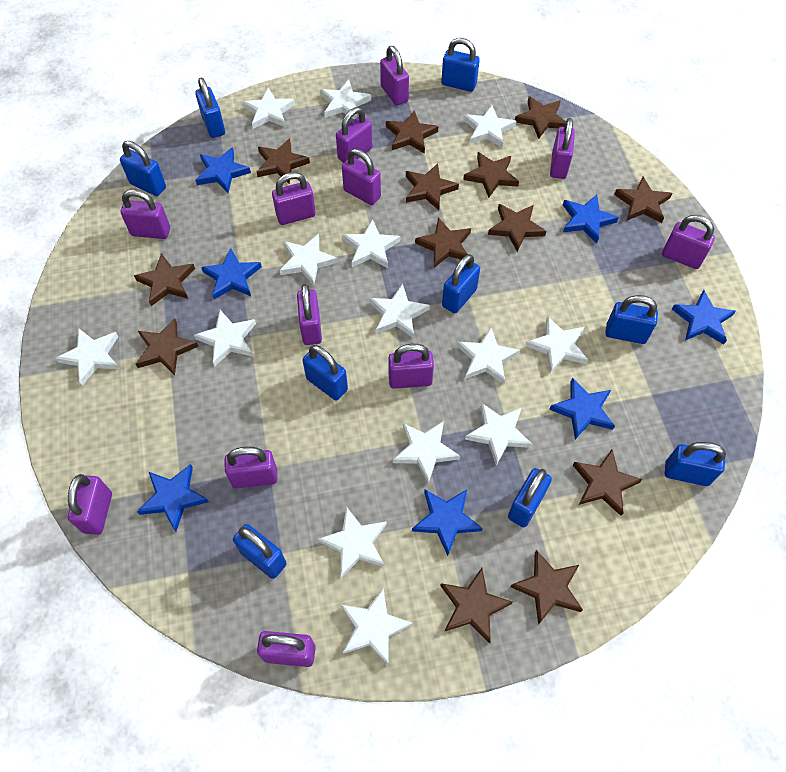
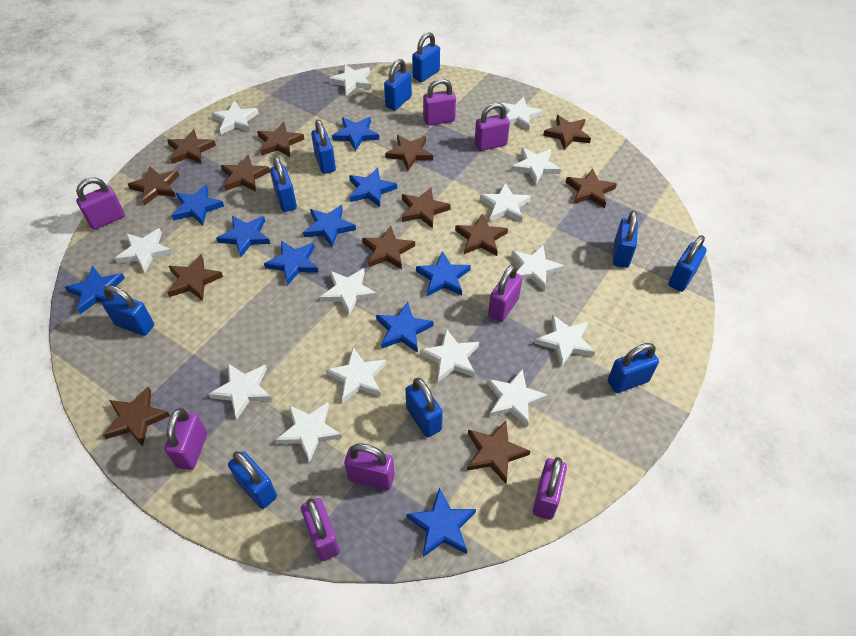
blue padlock: 9 -> 10
blue star: 7 -> 10
purple padlock: 12 -> 8

